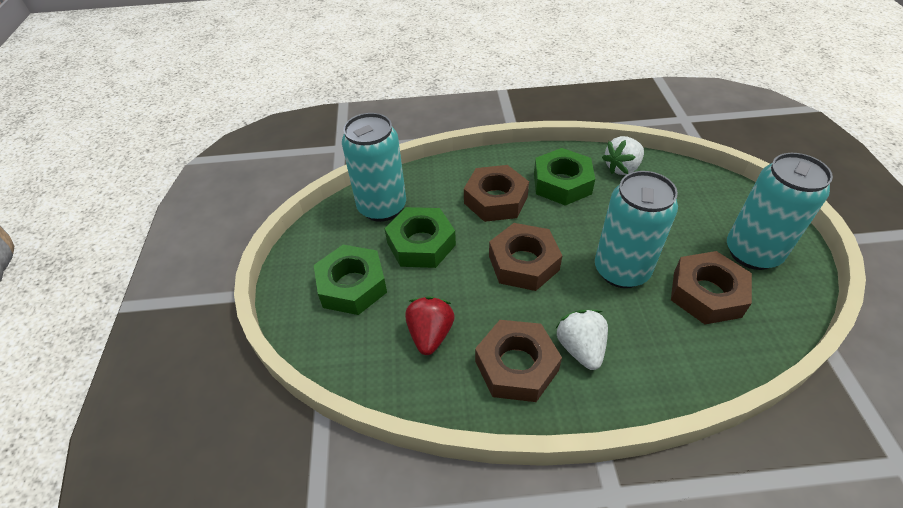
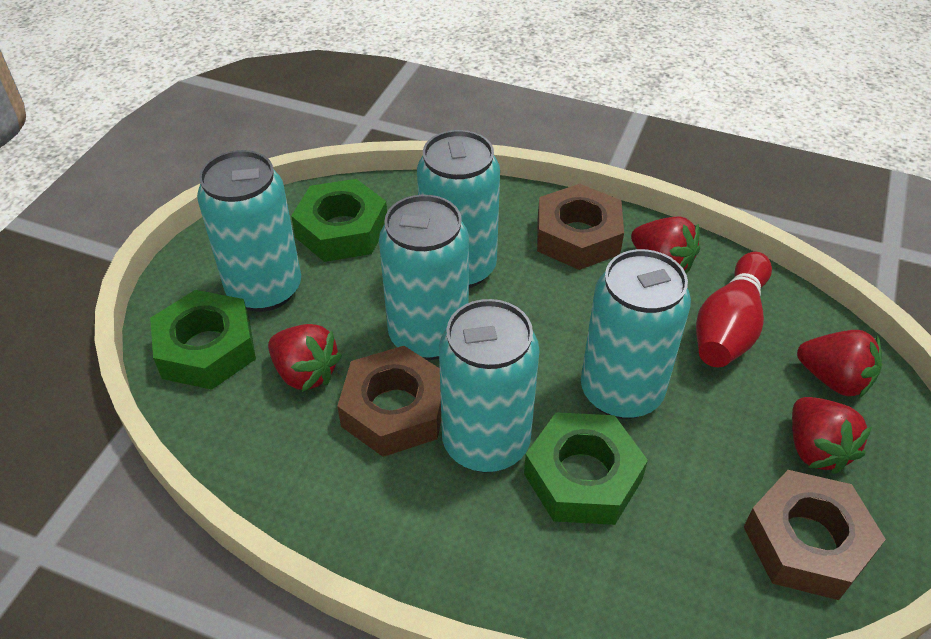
brown nut: 4 -> 3
red bowling pin: 0 -> 1
red strawberry: 1 -> 4
turquoise can: 3 -> 5
white strawberry: 2 -> 0

